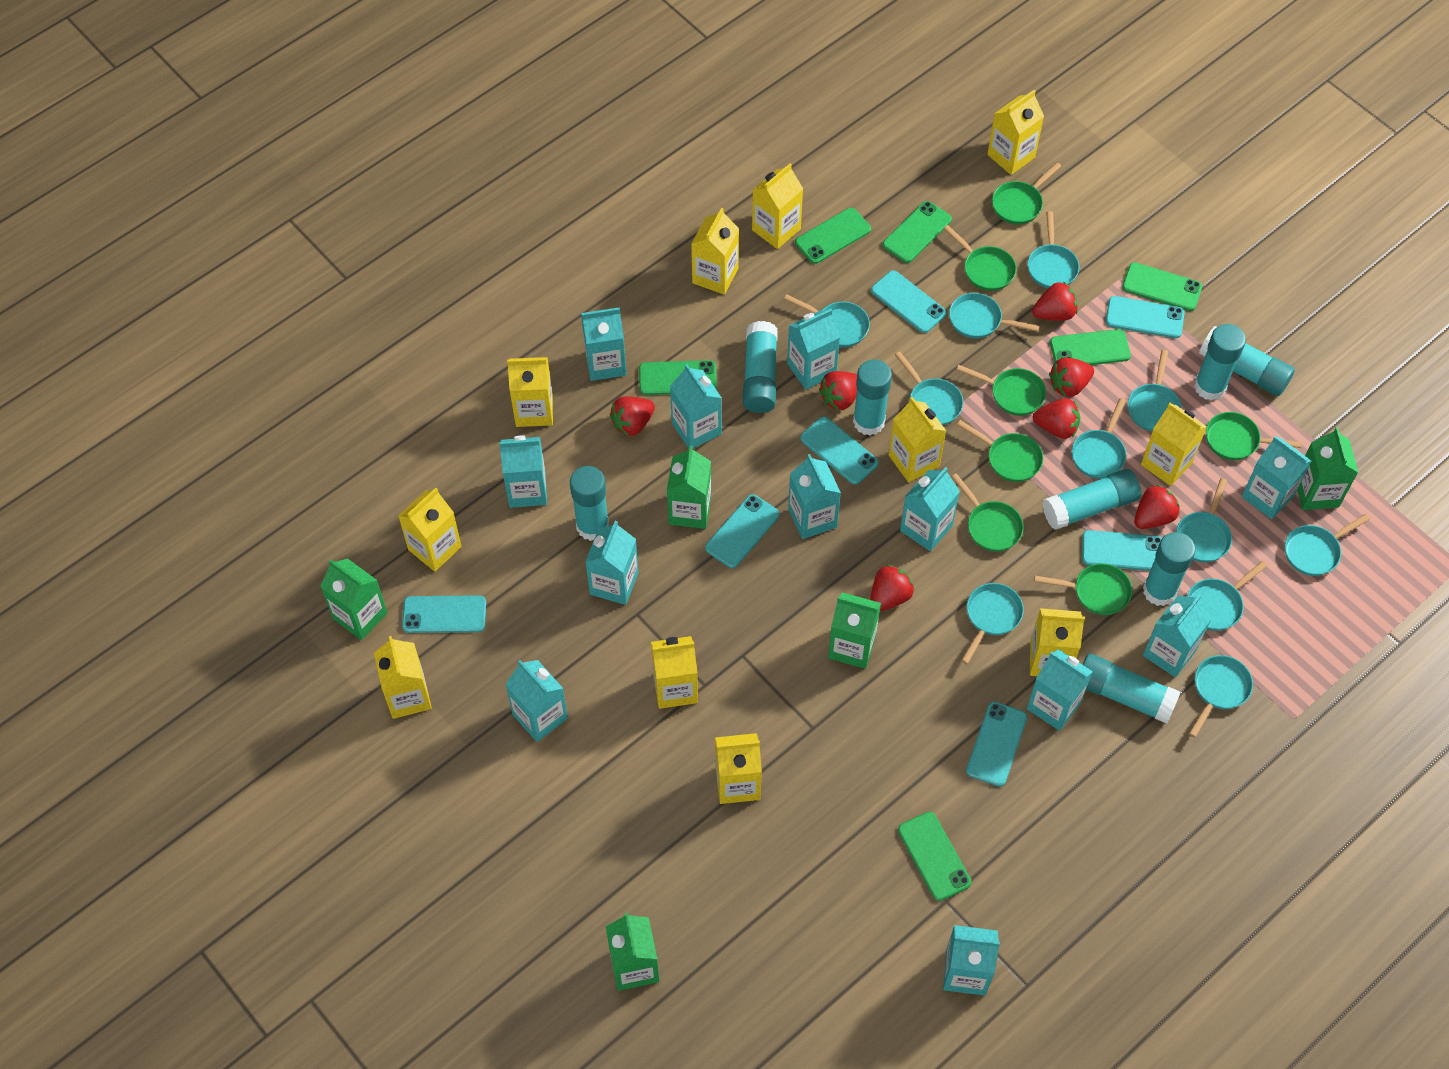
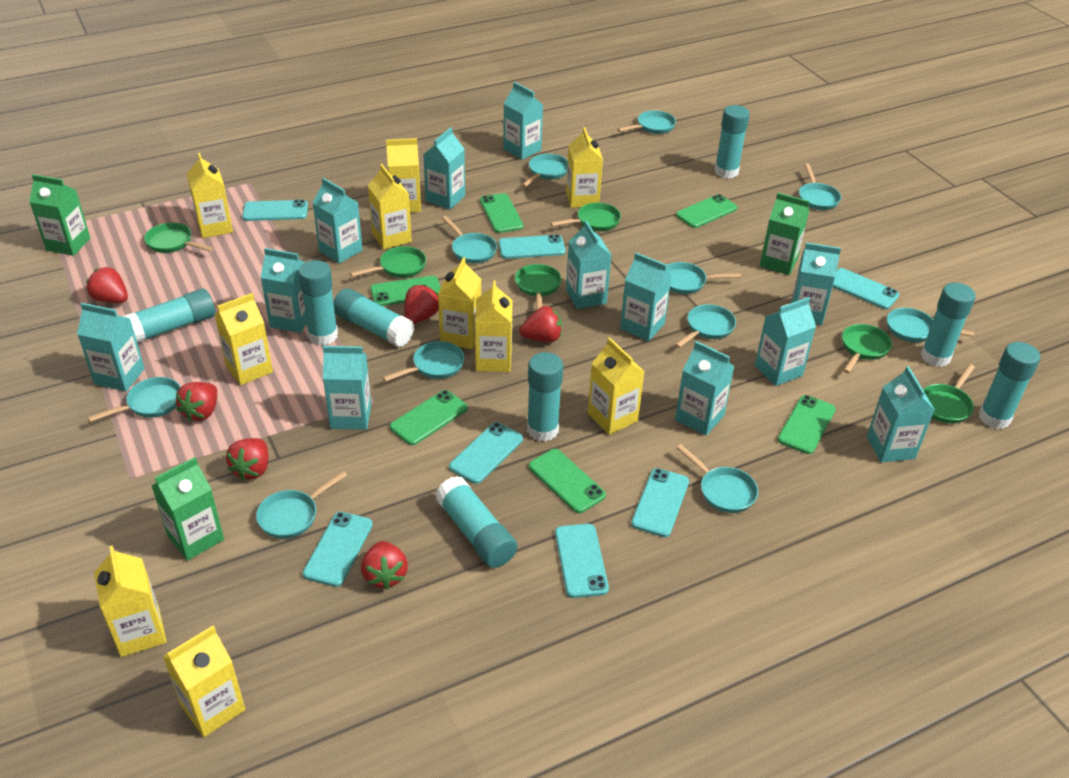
green carton: 5 -> 3
green pan: 7 -> 6
red strawberry: 7 -> 6
yellow carton: 11 -> 10

